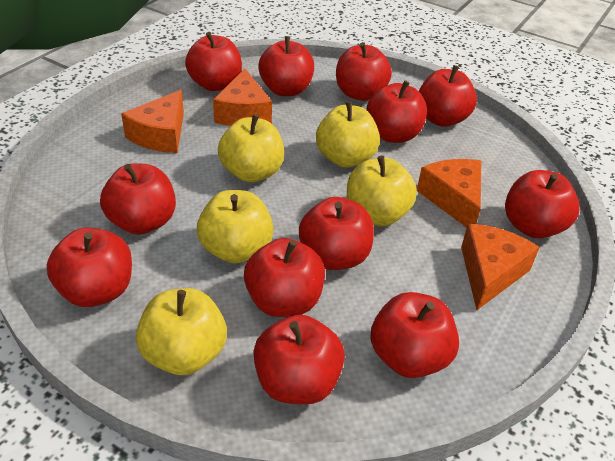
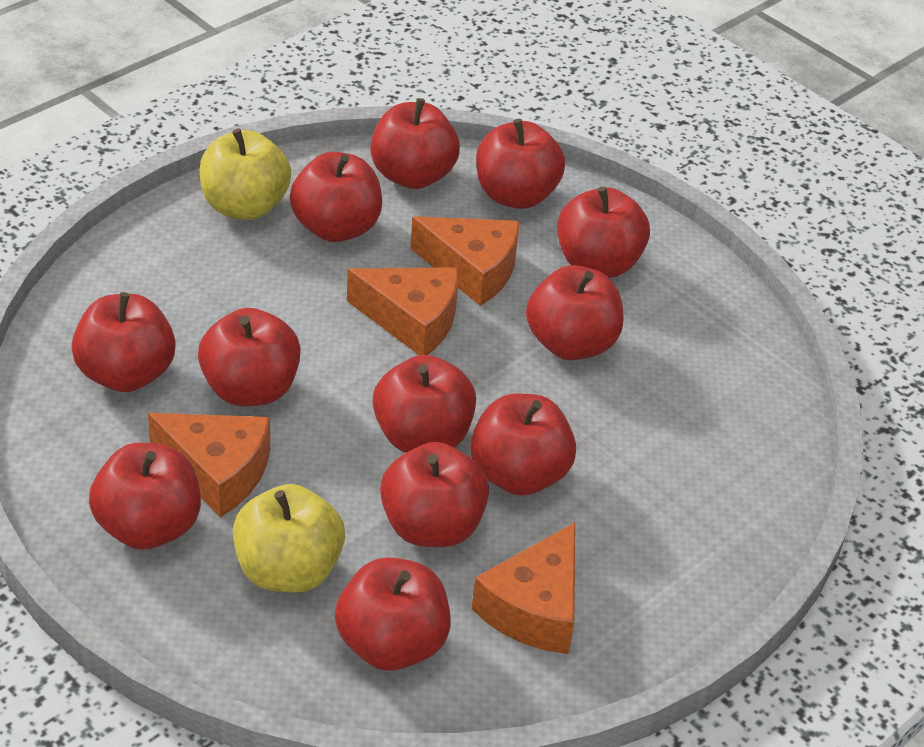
yellow apple: 5 -> 2

